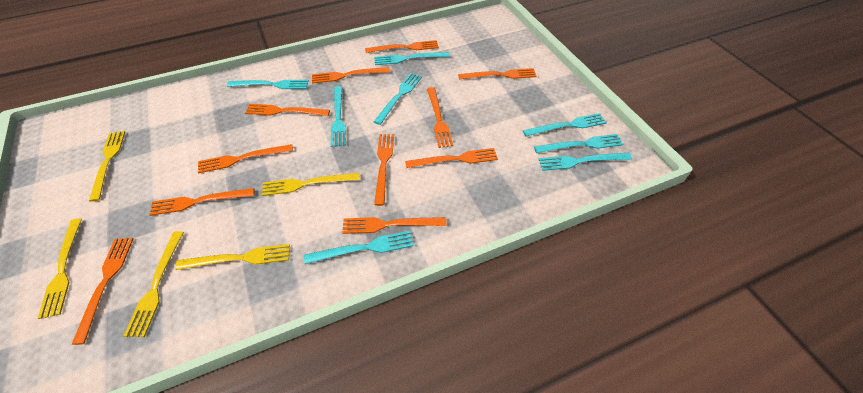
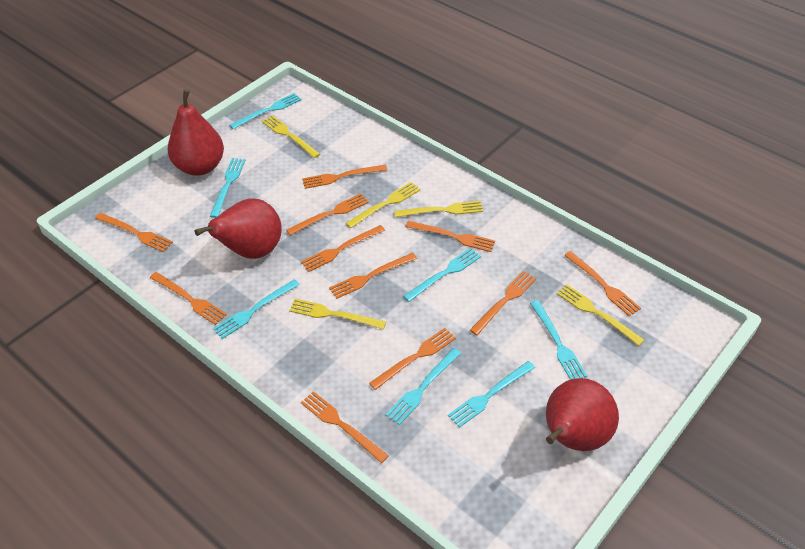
red pear: 0 -> 3
turquoise fork: 8 -> 7

